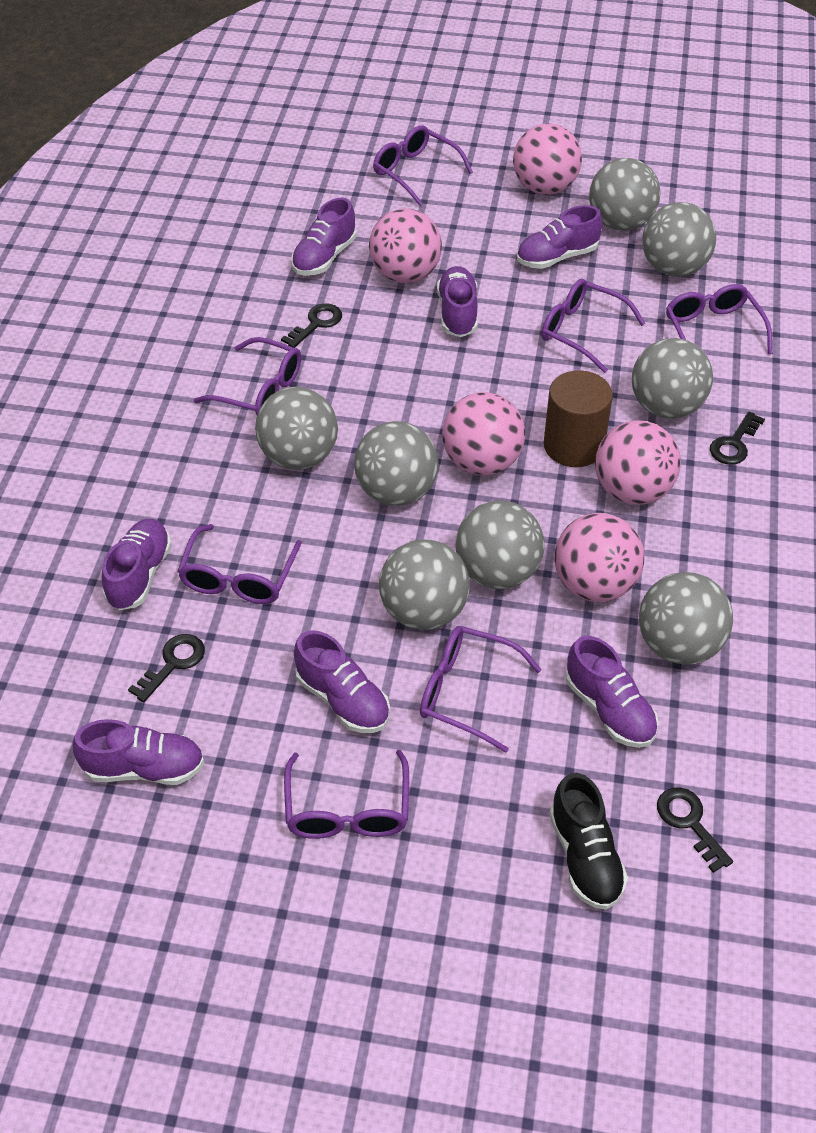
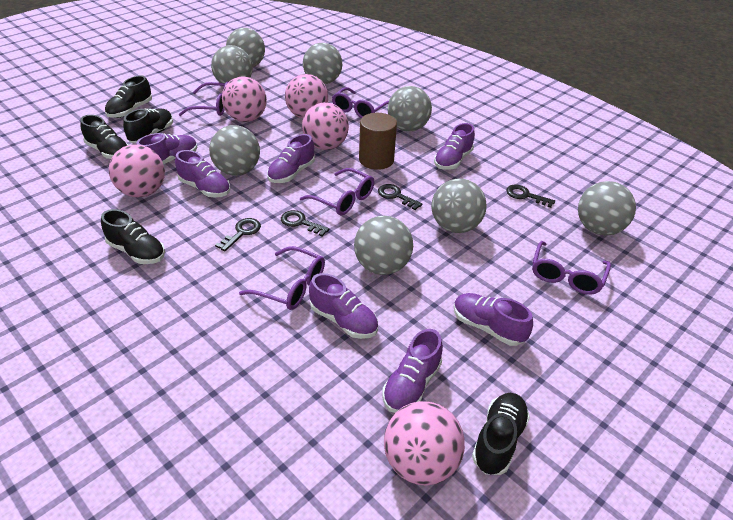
black shoe: 1 -> 5
purple glasses: 7 -> 5

